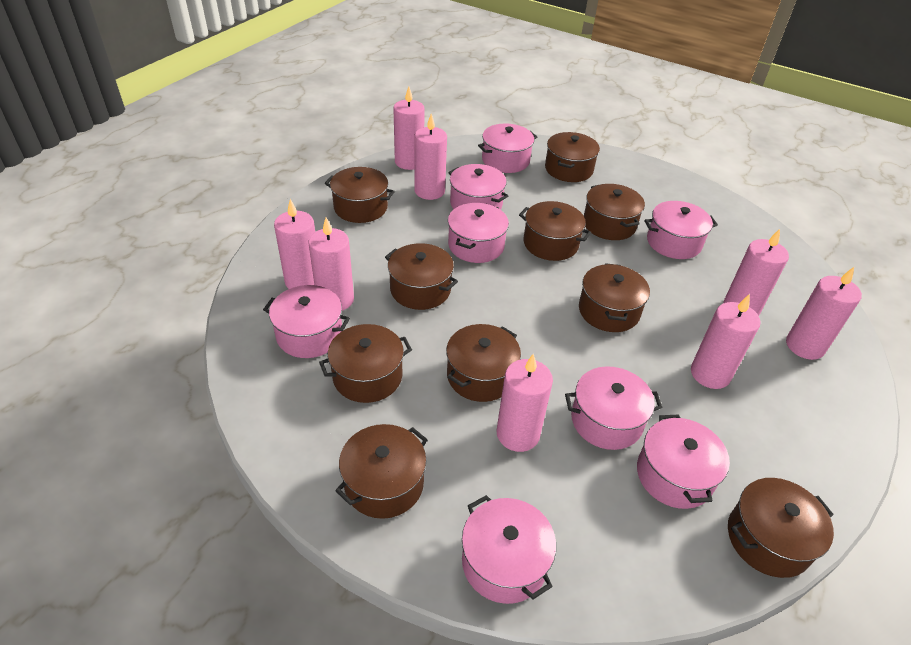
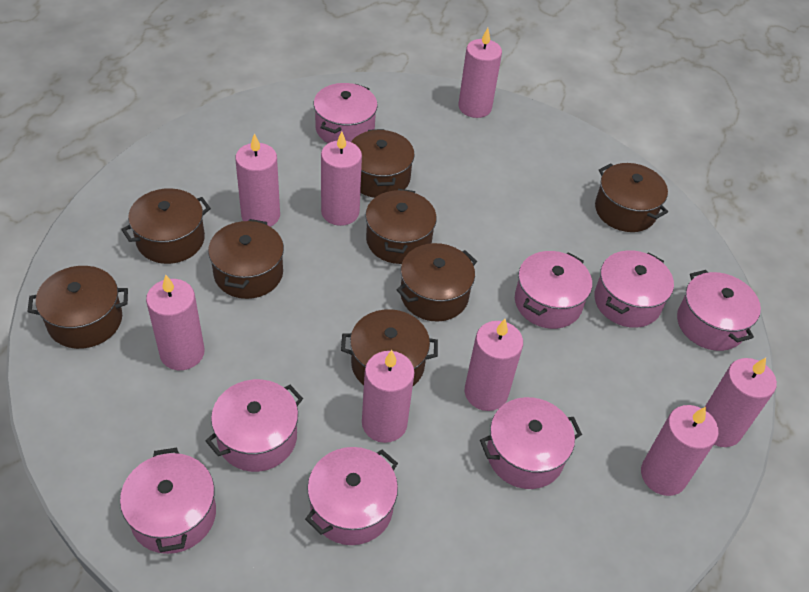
brown pot: 10 -> 8

